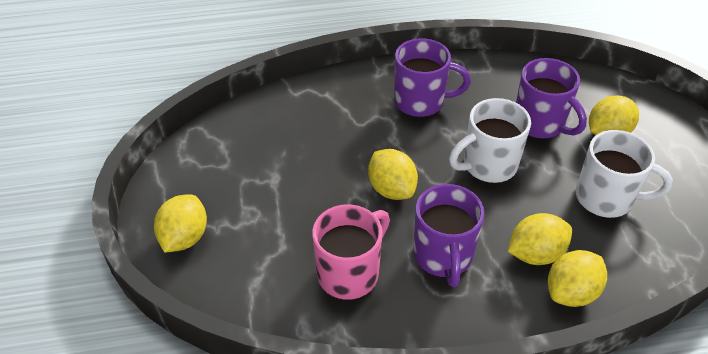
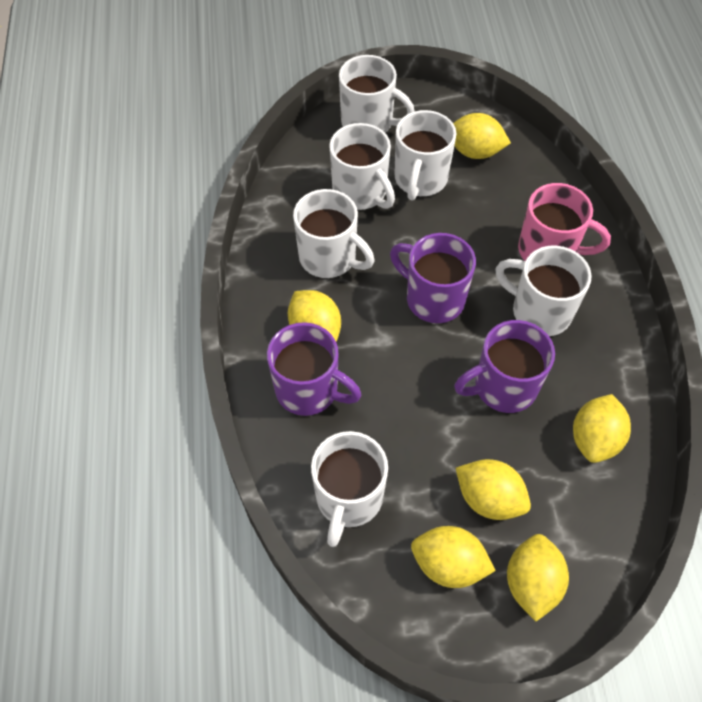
white mug: 2 -> 6
yellow lemon: 5 -> 6

